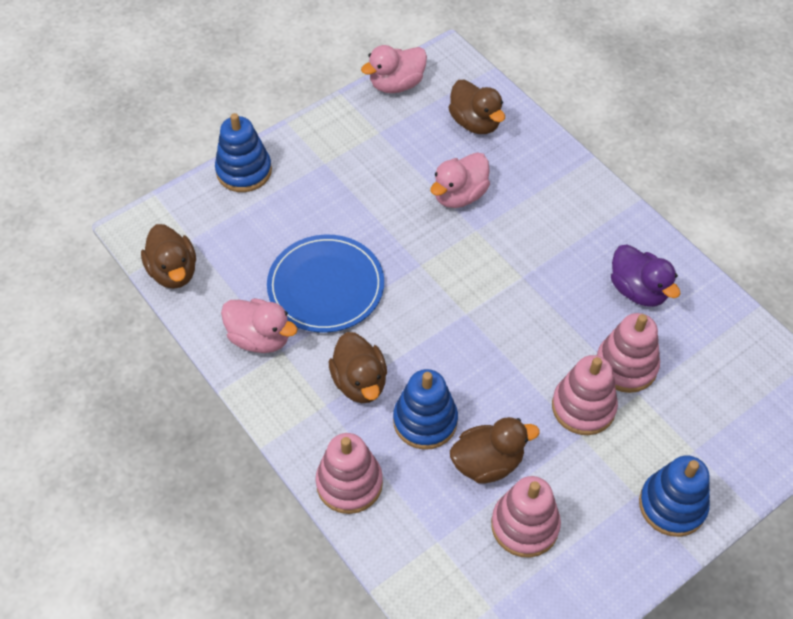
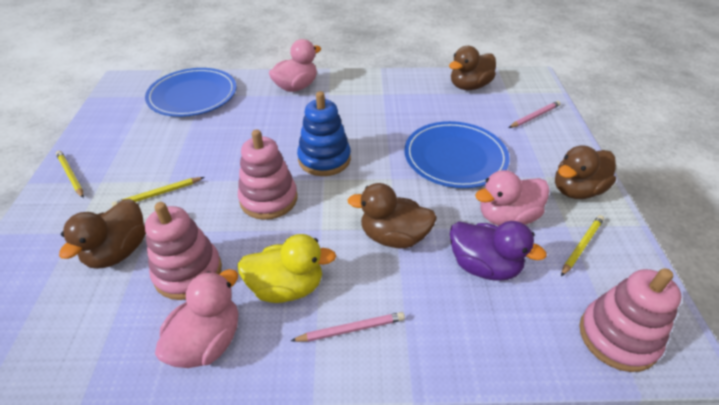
blue plate: 1 -> 2
blue stacking toy: 3 -> 1
pink pencil: 0 -> 2
pink stacking toy: 4 -> 3
yellow duck: 0 -> 1
yellow pencil: 0 -> 3

